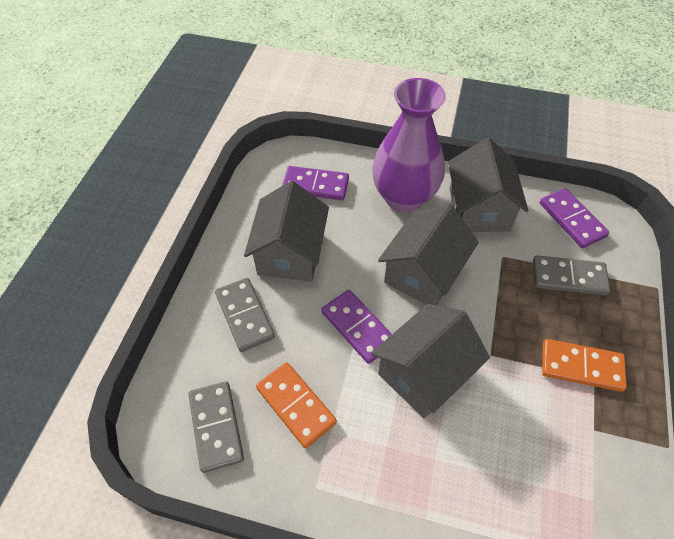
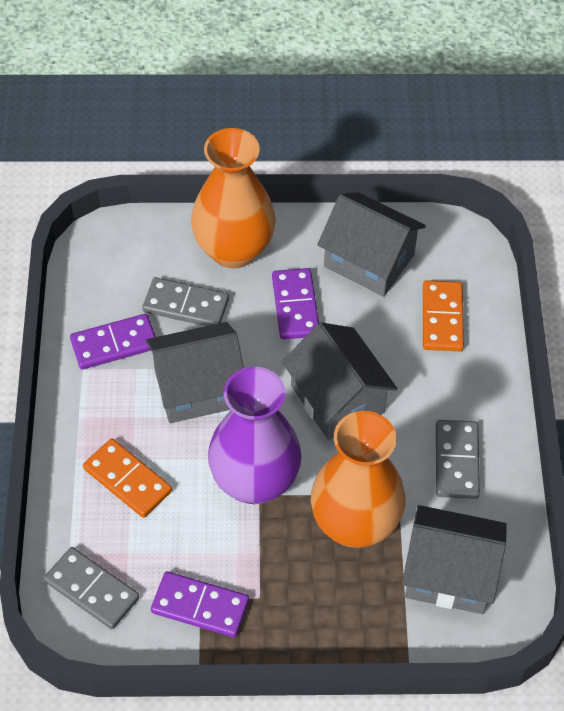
orange vase: 0 -> 2

